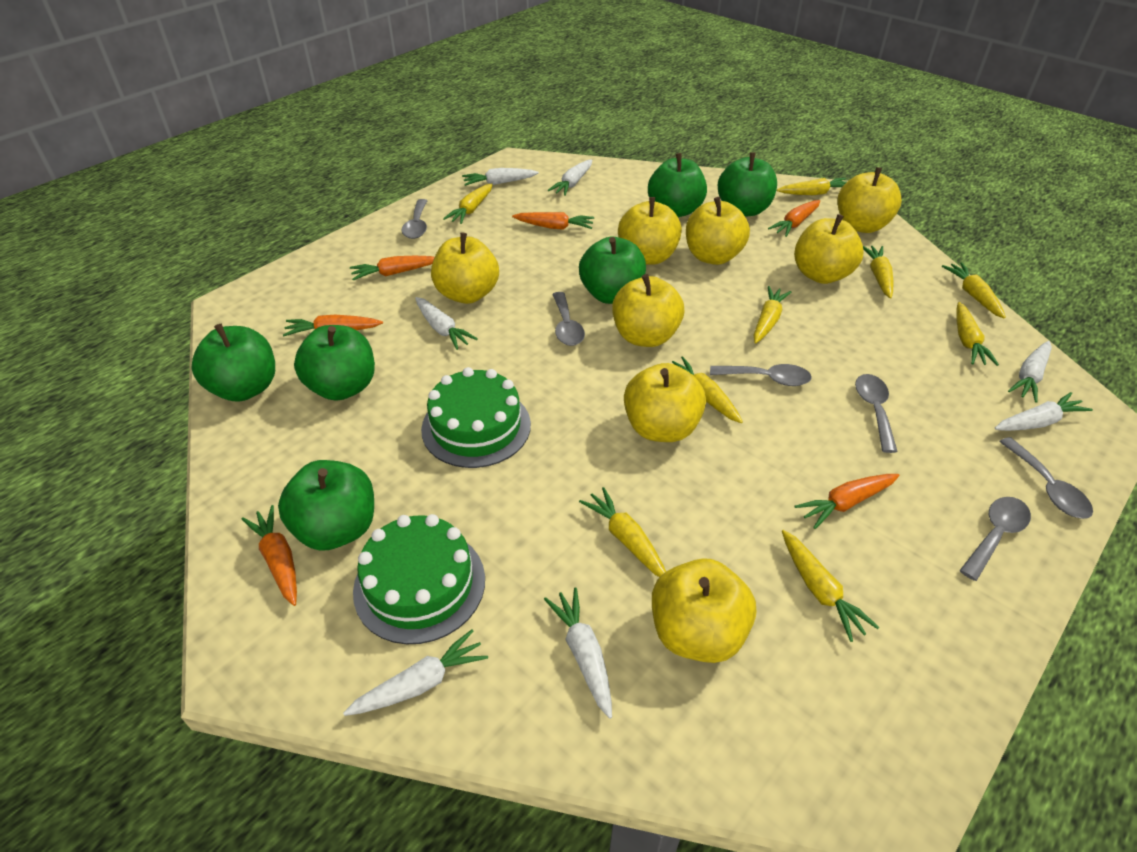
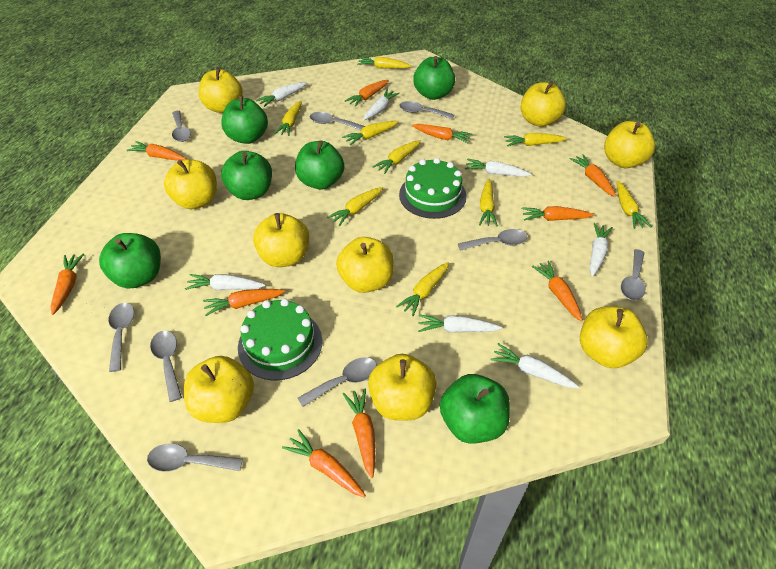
grey spoon: 6 -> 9
orange carrot: 6 -> 10
yellow apple: 8 -> 9

